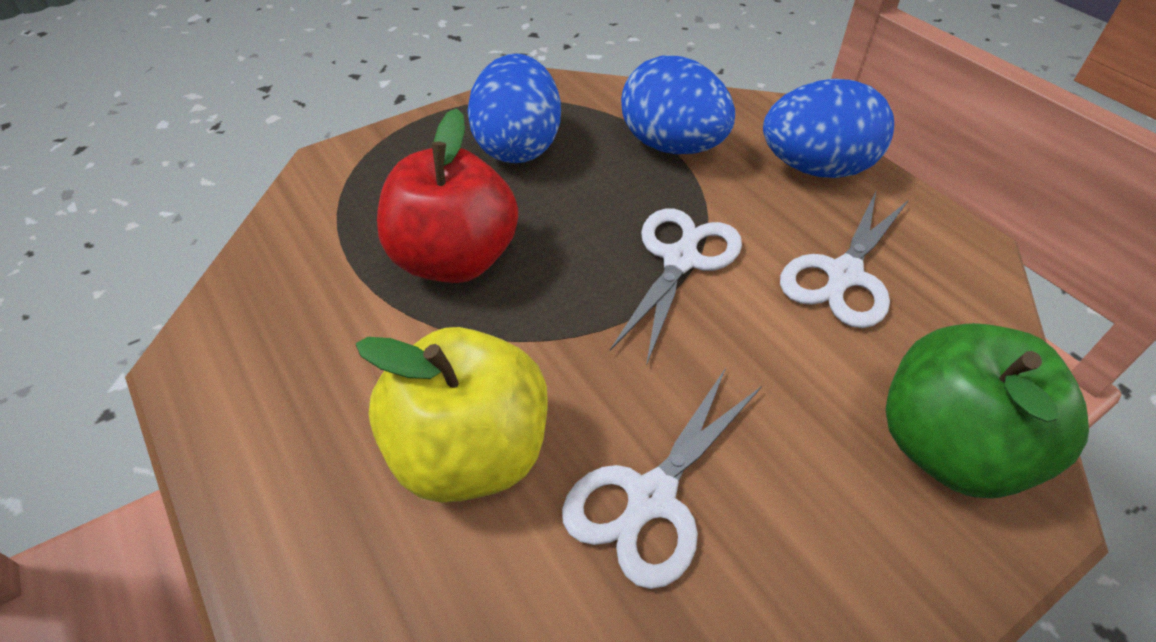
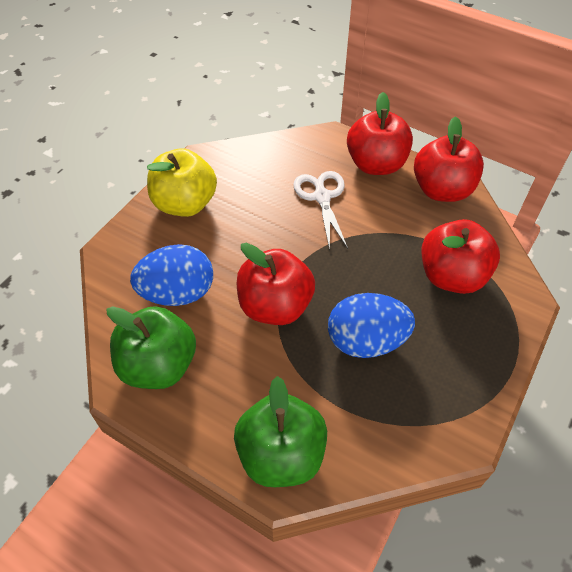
blue egg: 3 -> 2
green apple: 1 -> 2
red apple: 1 -> 4
white scissors: 3 -> 1

